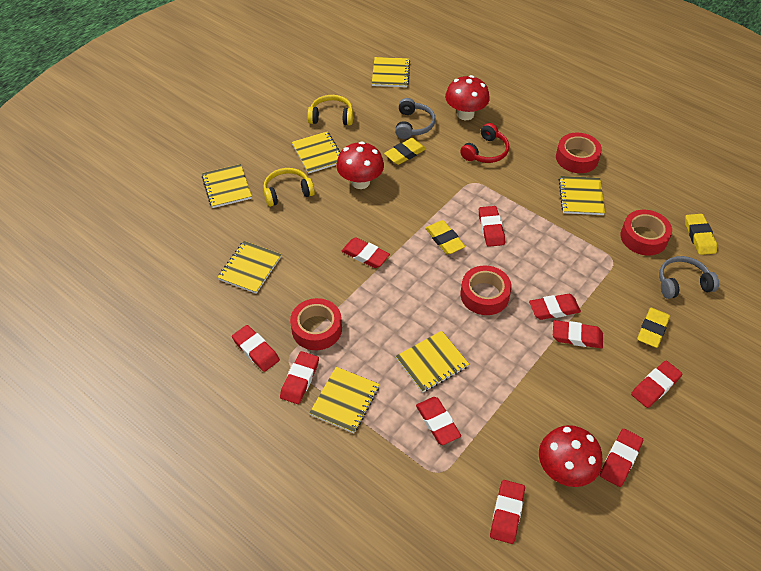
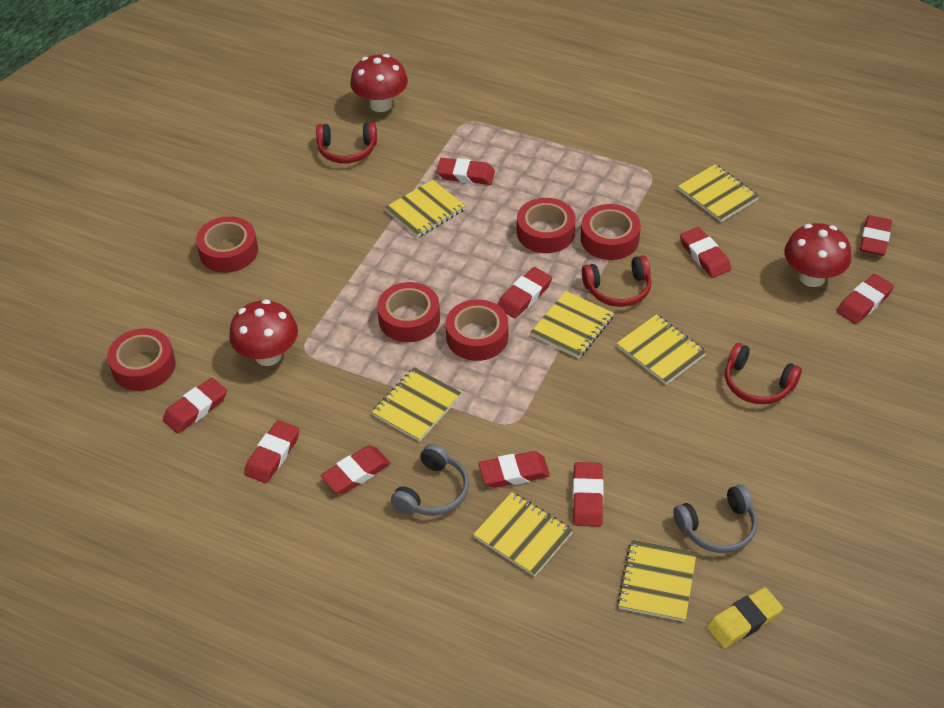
red headphones: 1 -> 3
red tape: 4 -> 6
yellow eraser: 4 -> 1
yellow headphones: 2 -> 0

